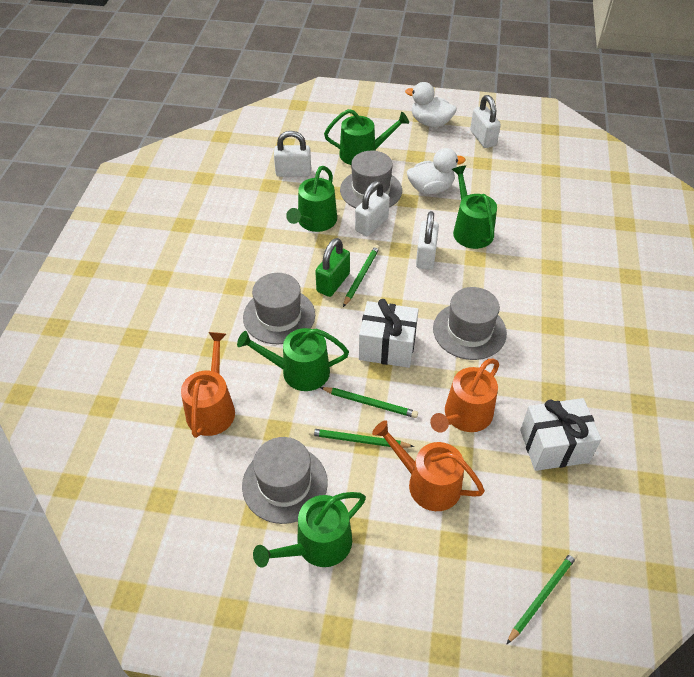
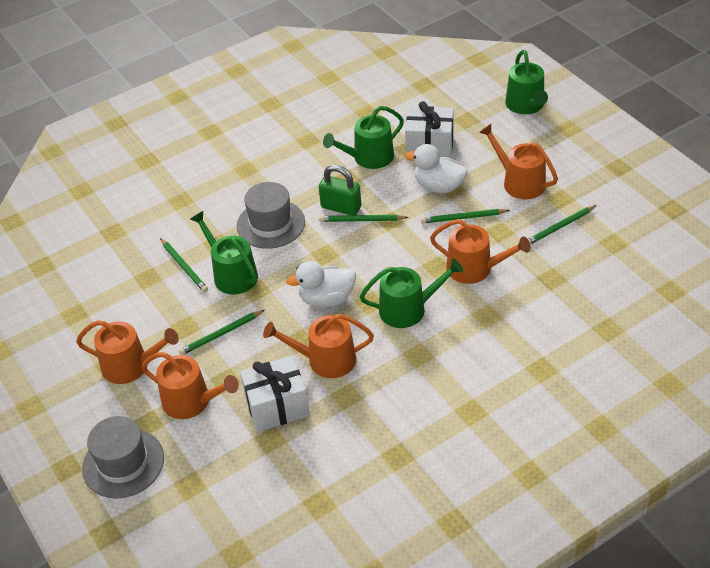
green pencil: 4 -> 5
green watering can: 5 -> 4
grey hat: 4 -> 2
orange watering can: 3 -> 5
white padlock: 4 -> 0

